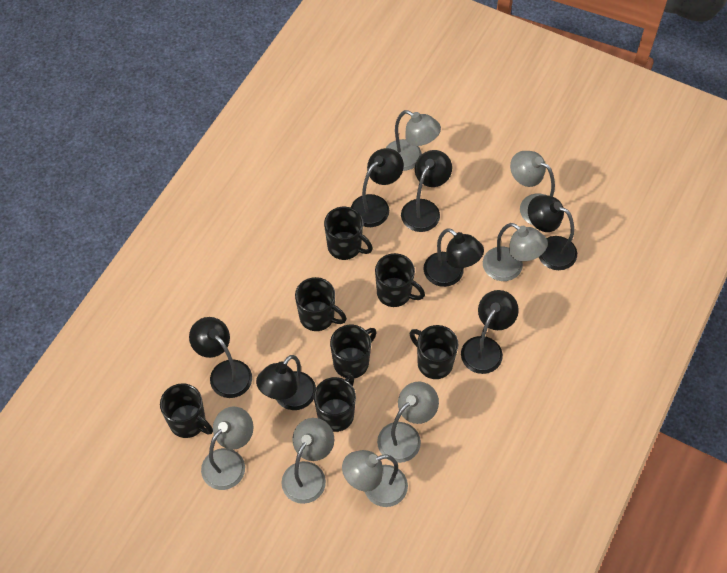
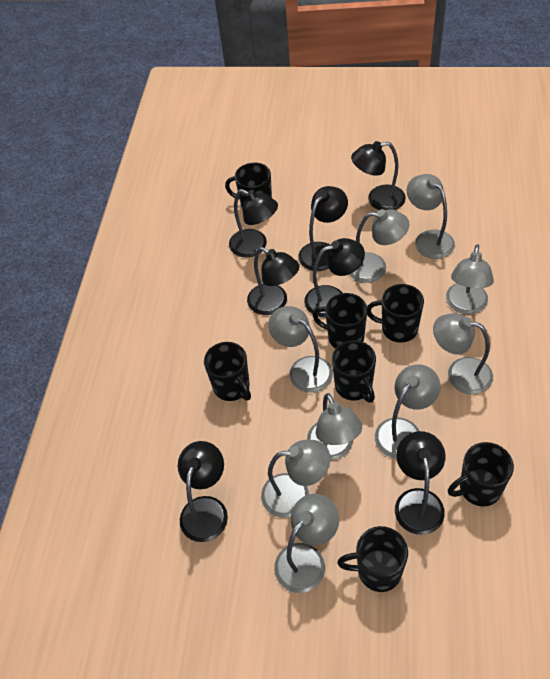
grey lamp: 7 -> 9

